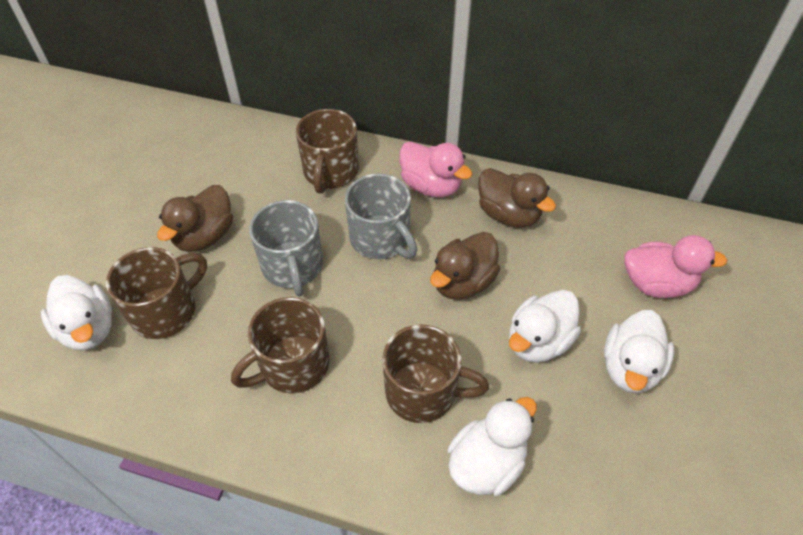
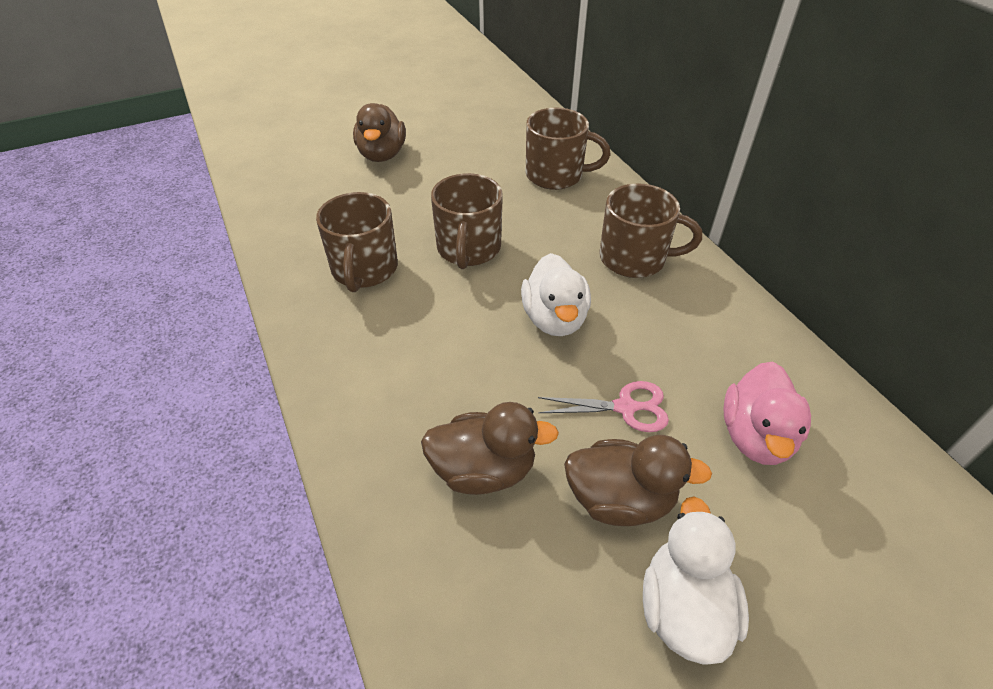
grey mug: 2 -> 0
pink duck: 2 -> 1
pink scissors: 0 -> 1
white duck: 4 -> 2

